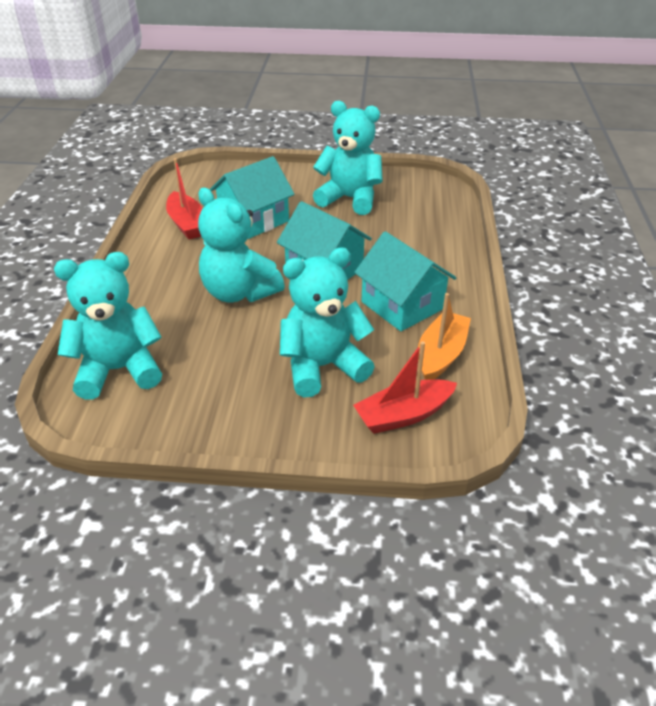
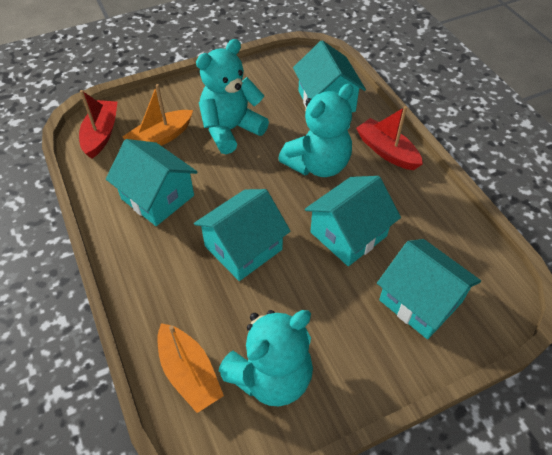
orange boat: 1 -> 2
turquoise house: 3 -> 5
turquoise teddy bear: 4 -> 3

